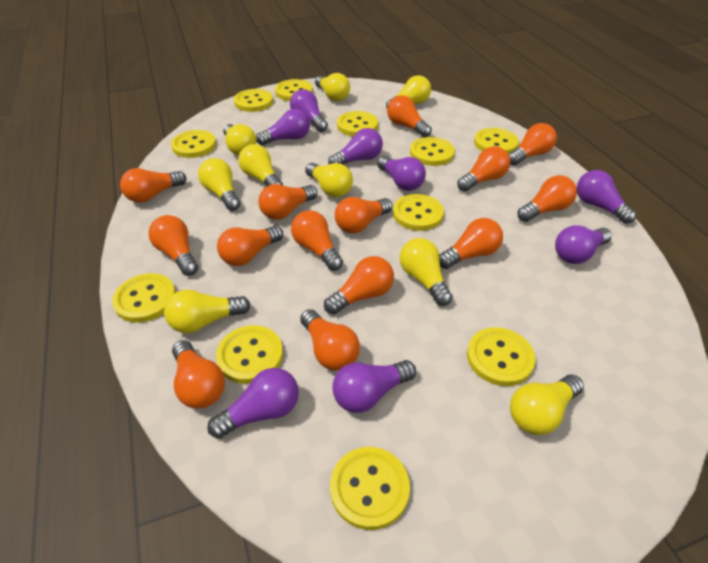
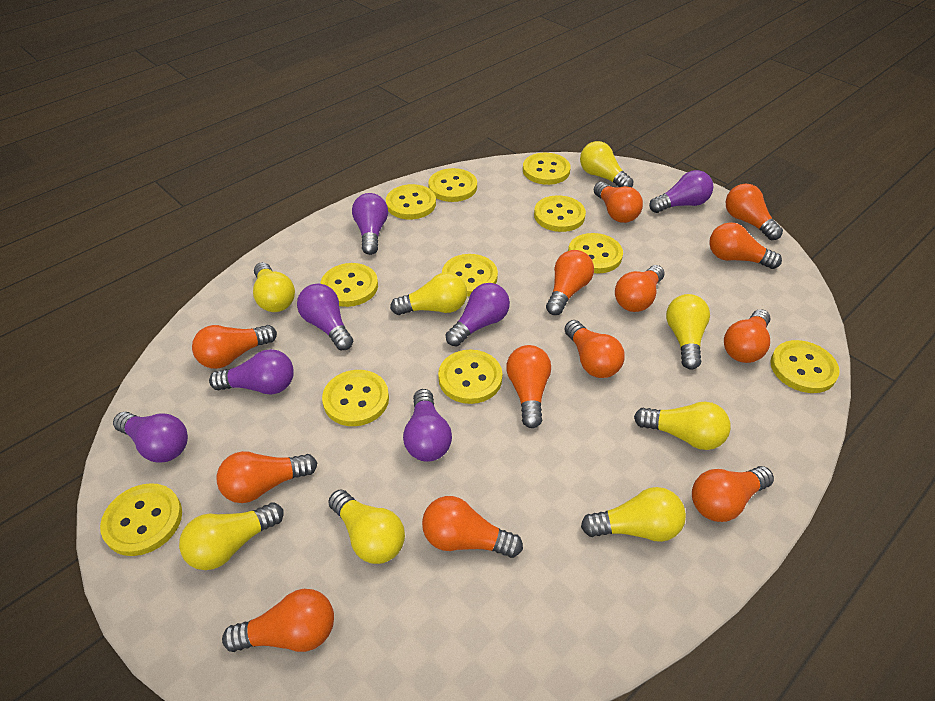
orange light bulb: 14 -> 13
purple light bulb: 8 -> 7
yellow light bulb: 9 -> 8

